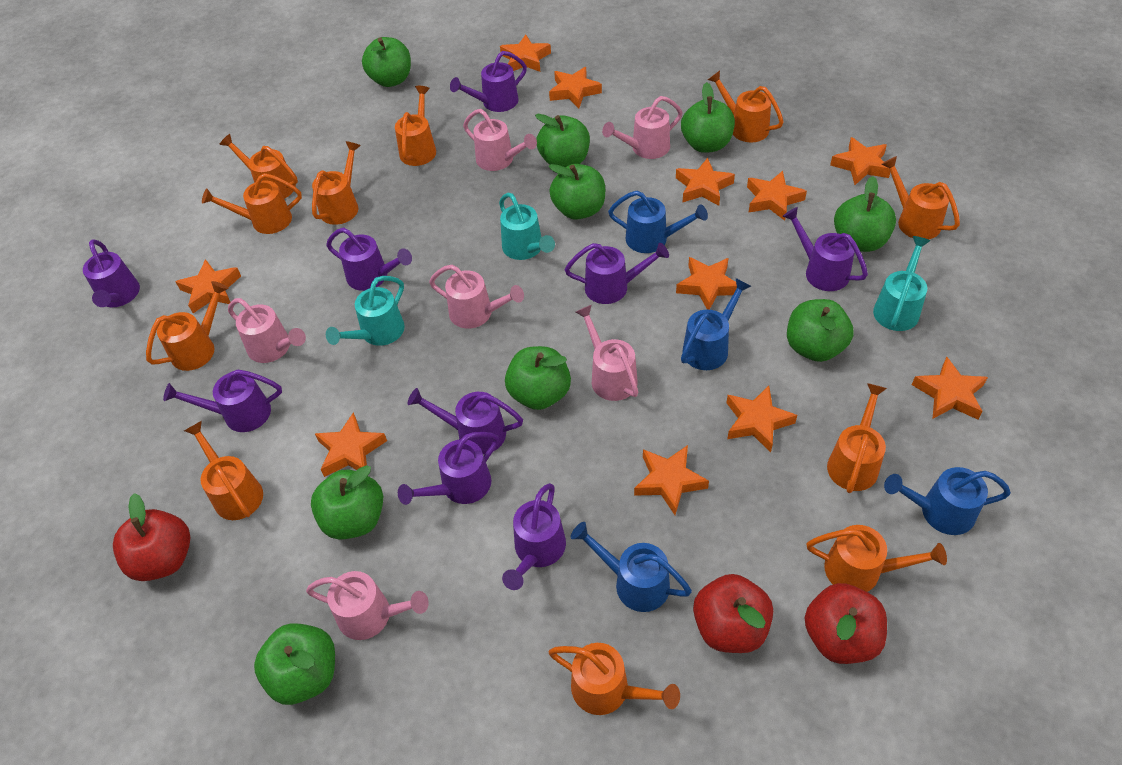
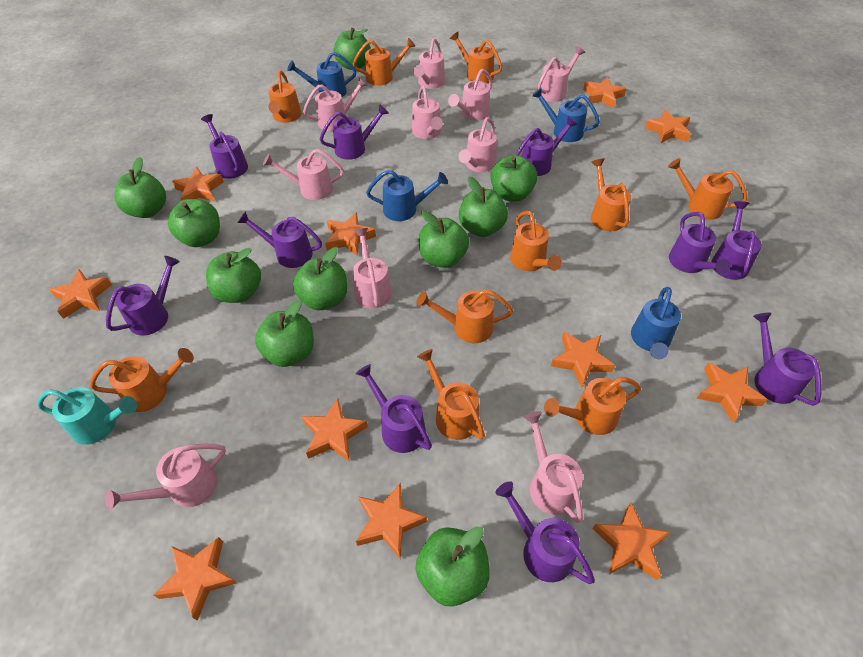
green apple: 9 -> 10
orange watering can: 11 -> 10
pink watering can: 6 -> 10
purple watering can: 9 -> 10
red apple: 3 -> 0
turquoise watering can: 3 -> 1

